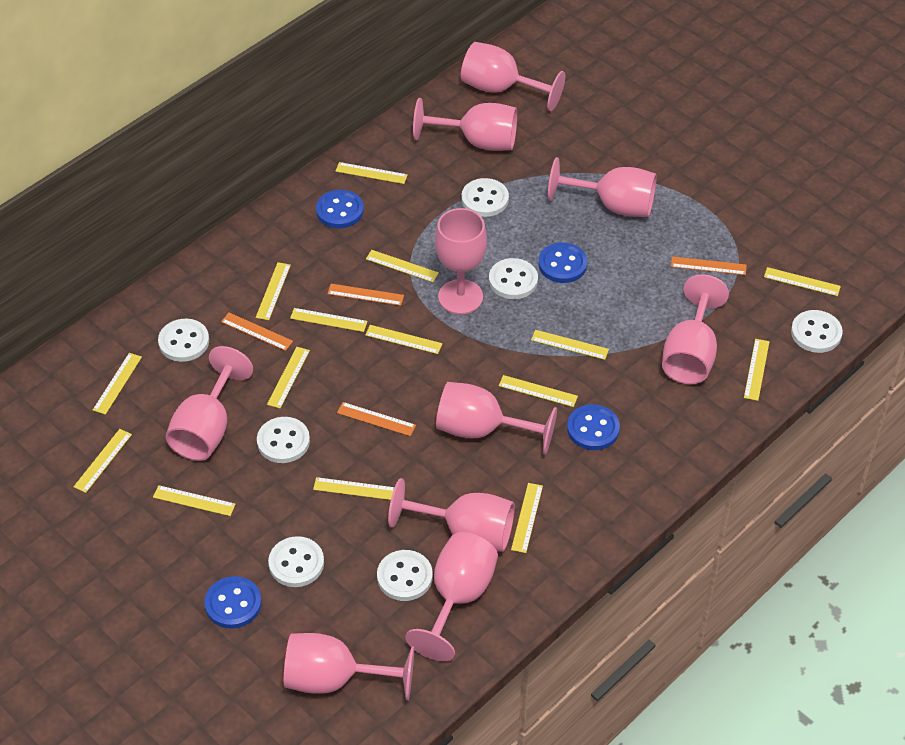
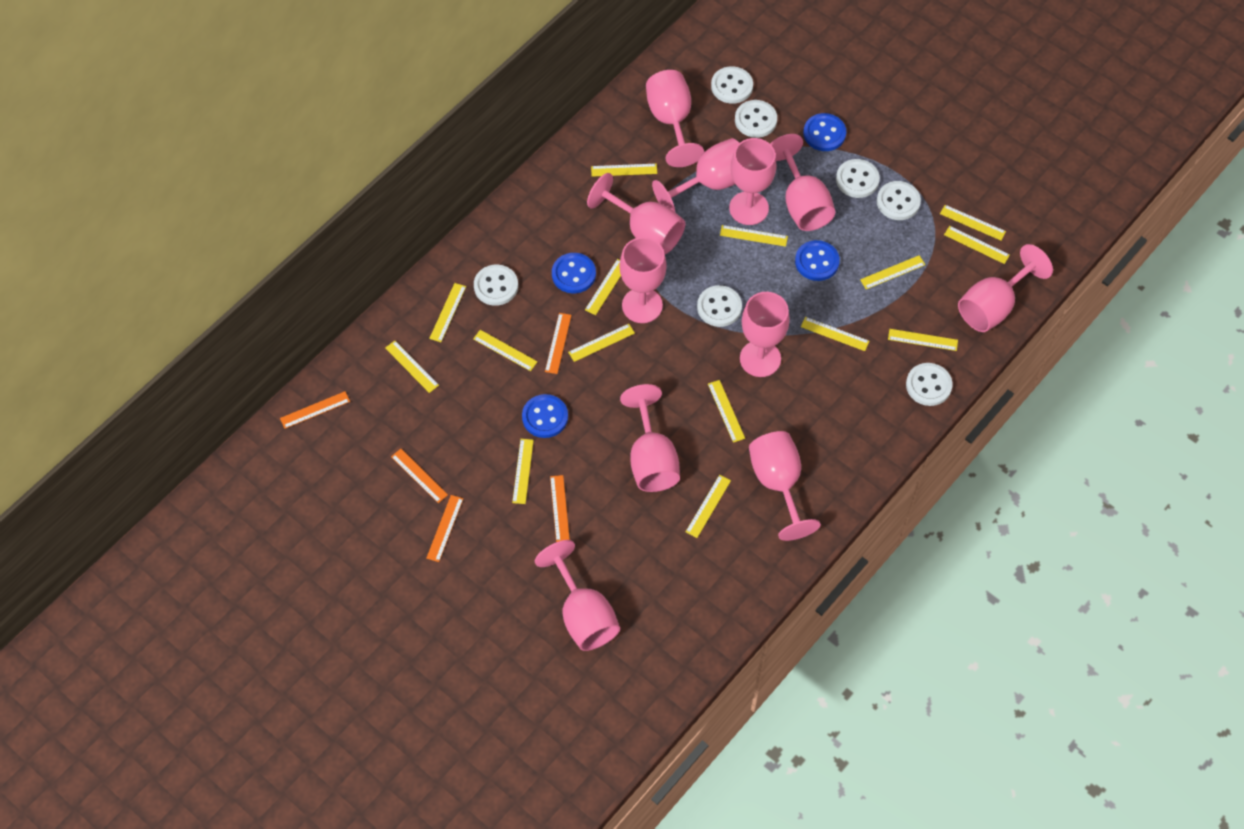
orange ruler: 4 -> 5
pink goblet: 10 -> 11

